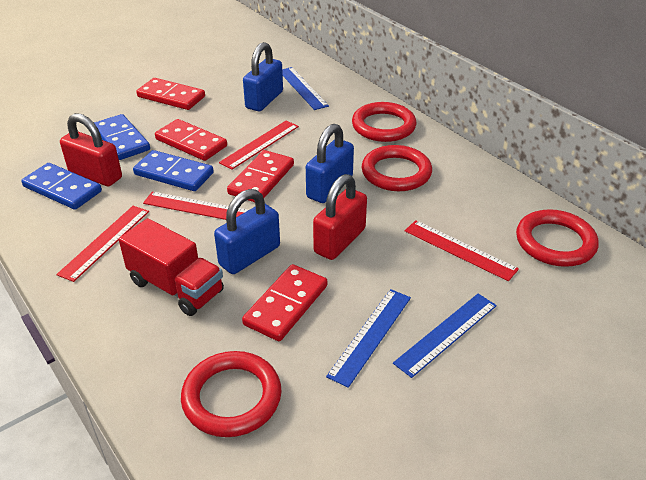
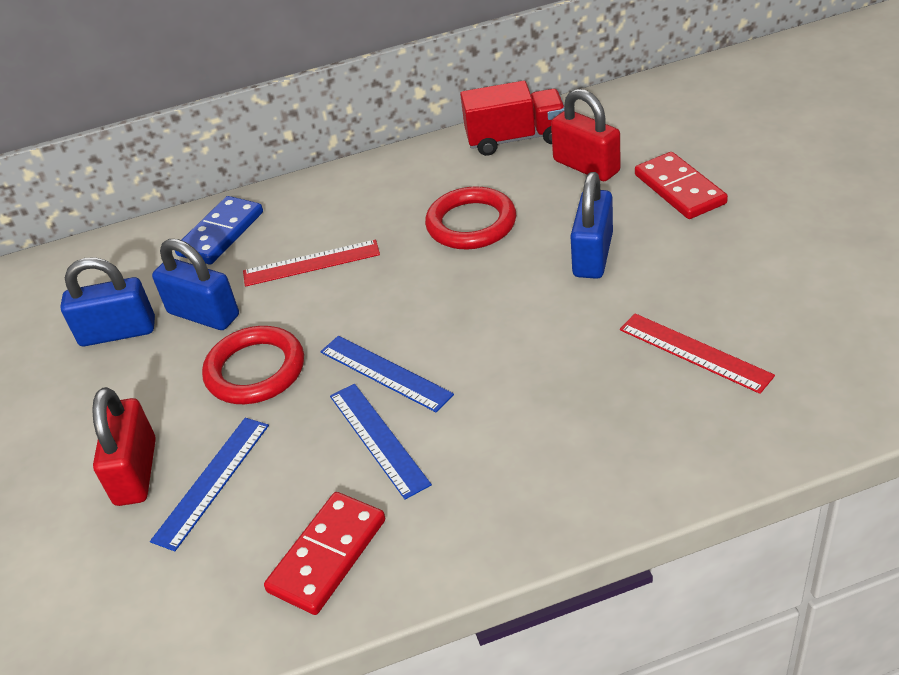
blue domino: 3 -> 1
red domino: 4 -> 2
red ring: 4 -> 2
red ruler: 4 -> 2

